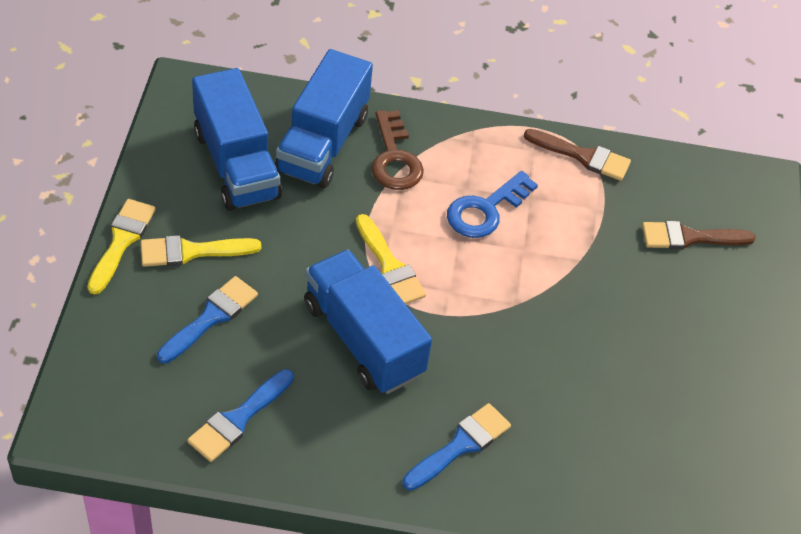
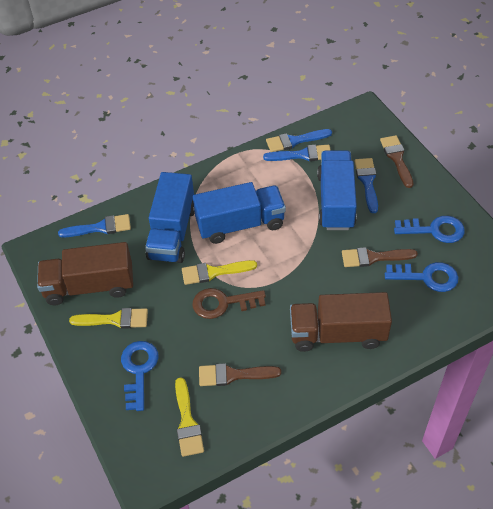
blue brush: 3 -> 4
blue key: 1 -> 3
brown brush: 2 -> 3
brown truck: 0 -> 2

